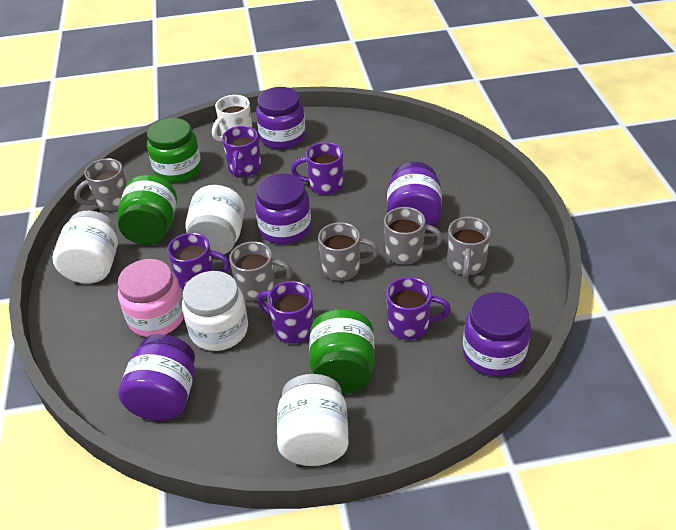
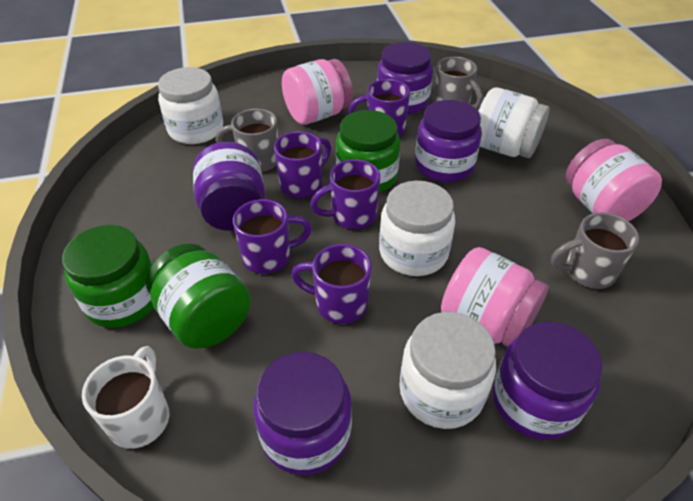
grey mug: 5 -> 3
pink jar: 1 -> 3

